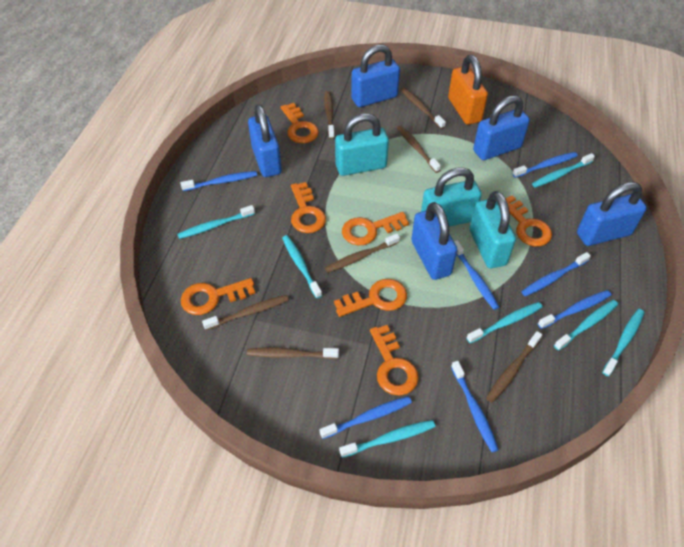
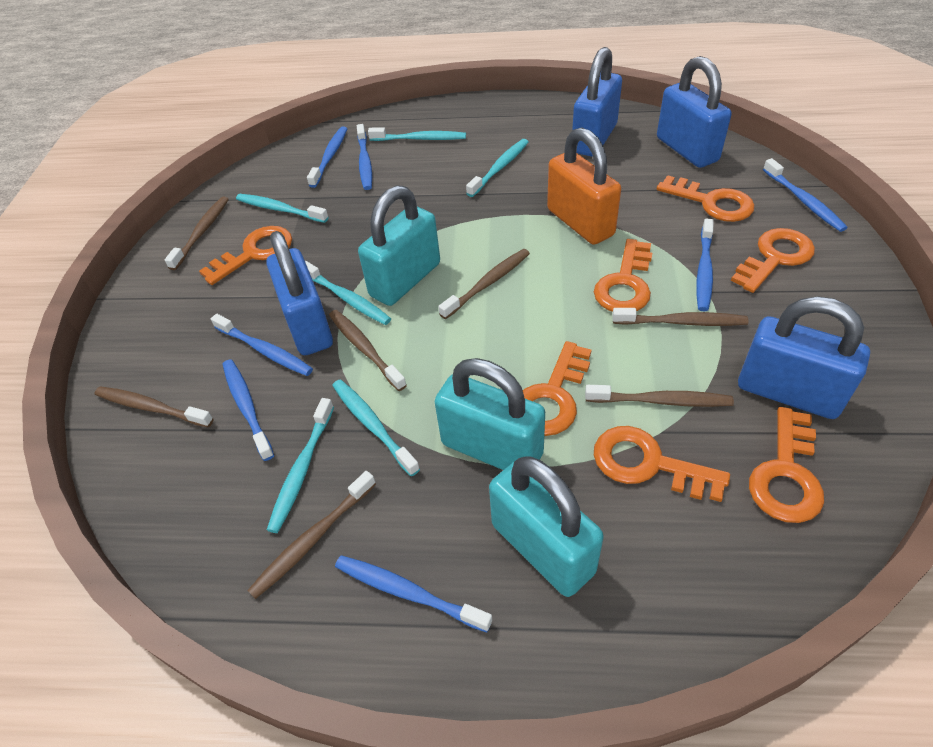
blue padlock: 5 -> 4
turquoise toothbrush: 7 -> 6

